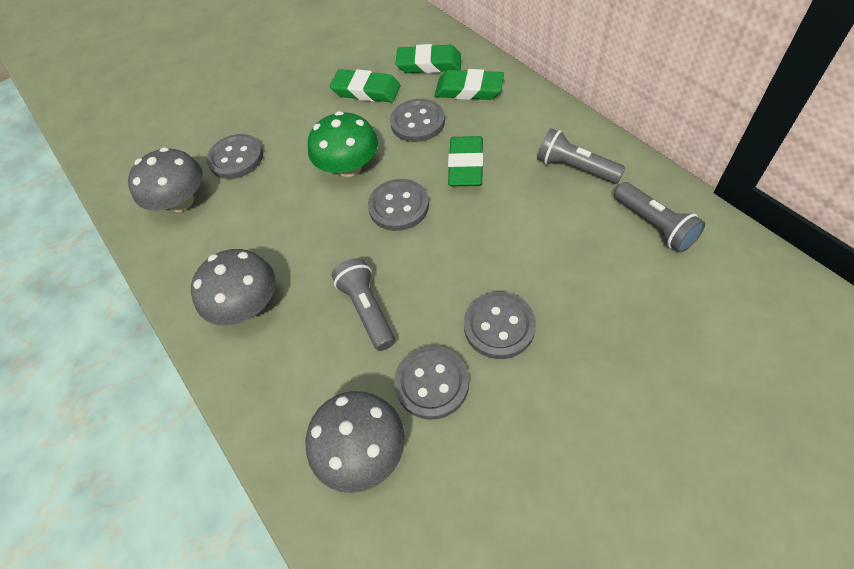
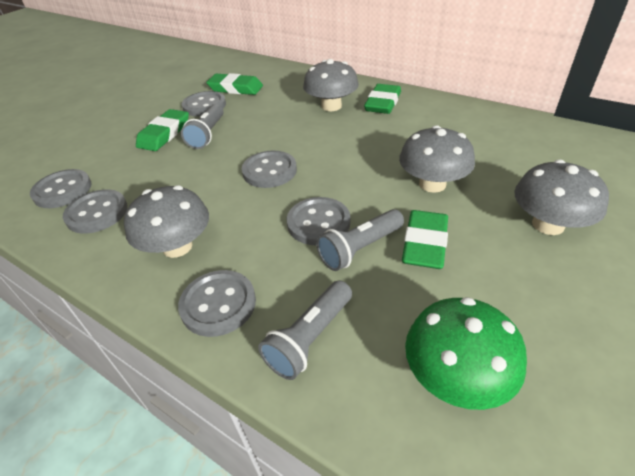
grey button: 5 -> 6
grey mushroom: 3 -> 4

